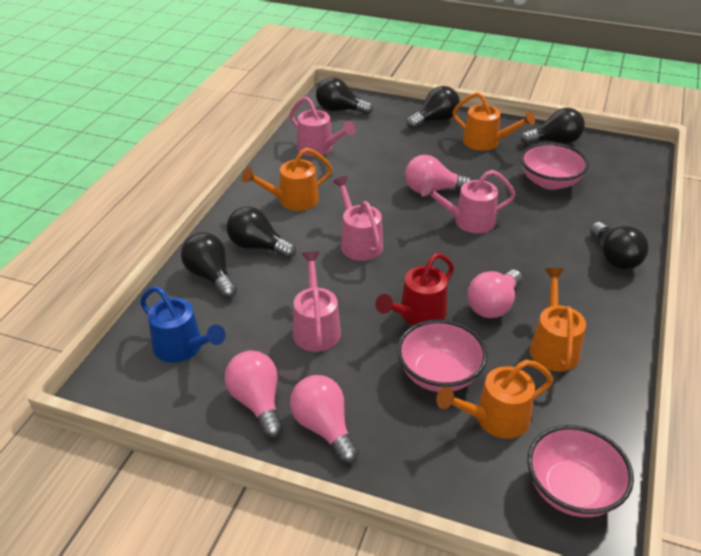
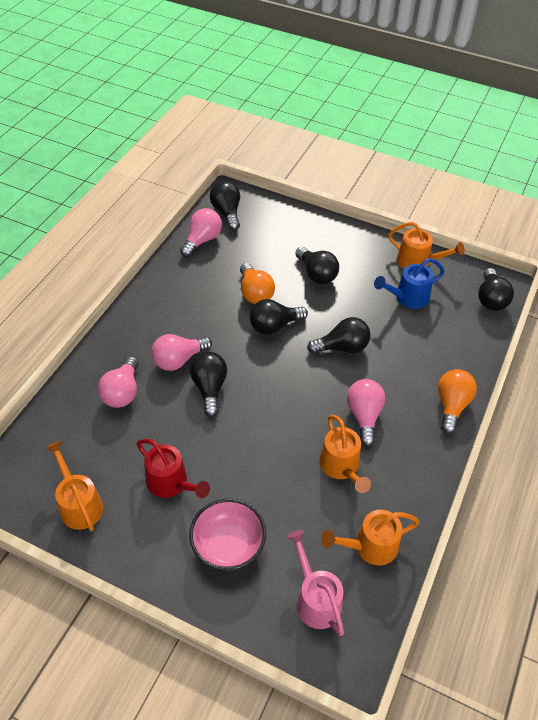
orange light bulb: 0 -> 2
pink bowl: 3 -> 1
pink watering can: 4 -> 1

